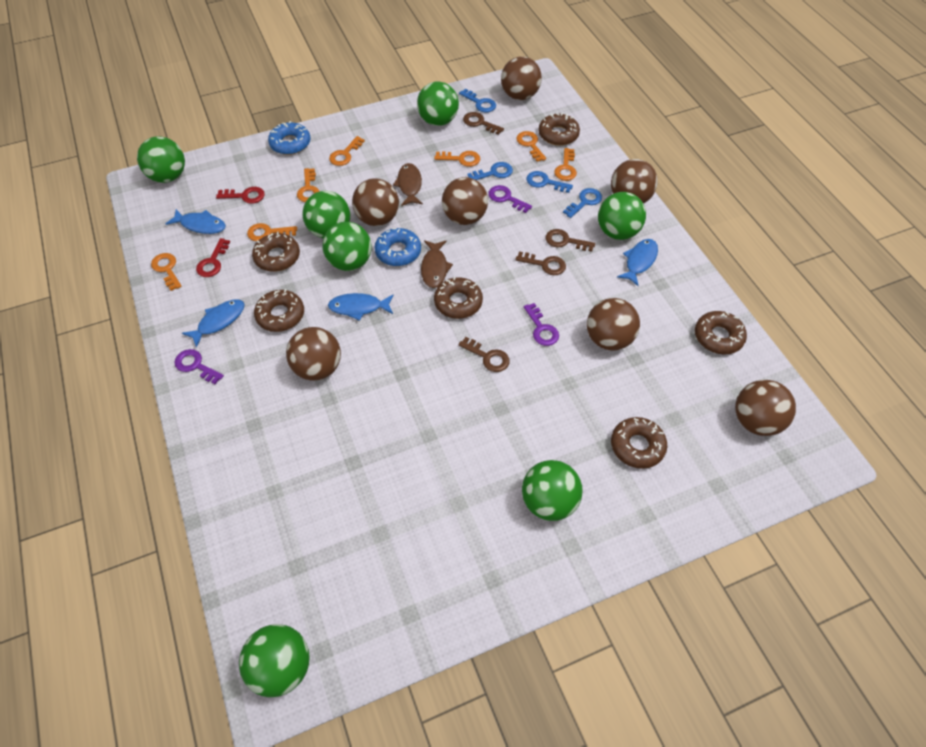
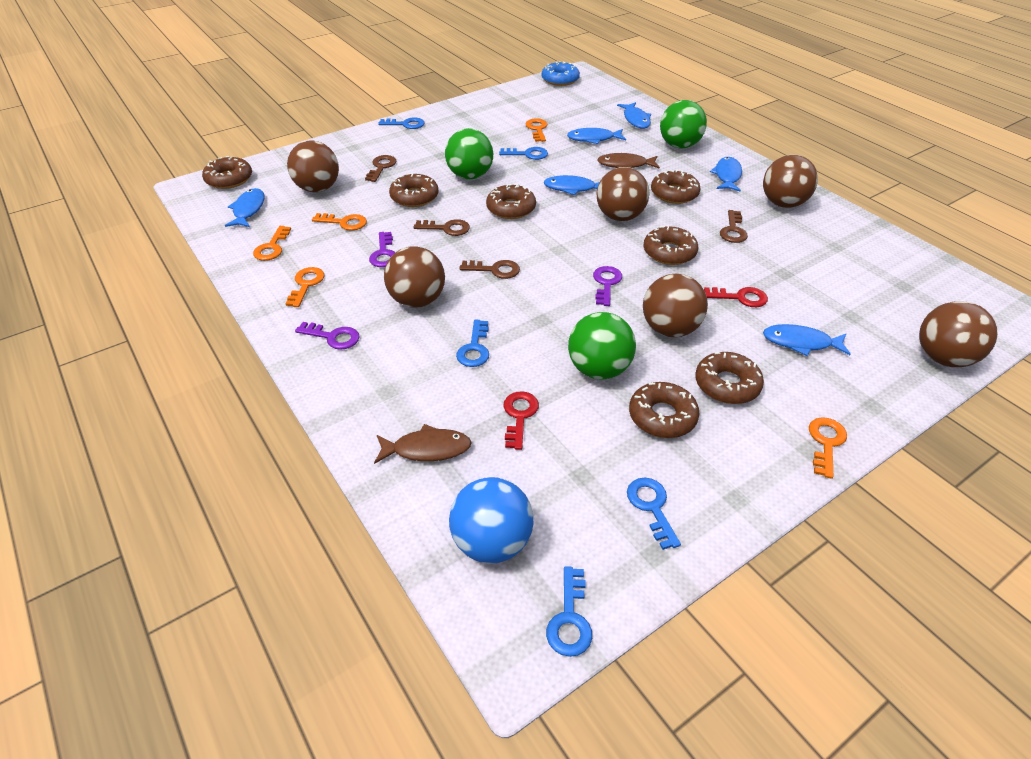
blue ball: 0 -> 1
blue donut: 2 -> 1
blue fish: 4 -> 6
blue key: 4 -> 5
brown ball: 7 -> 6
brown donut: 6 -> 7
green ball: 7 -> 3
orange key: 7 -> 5

